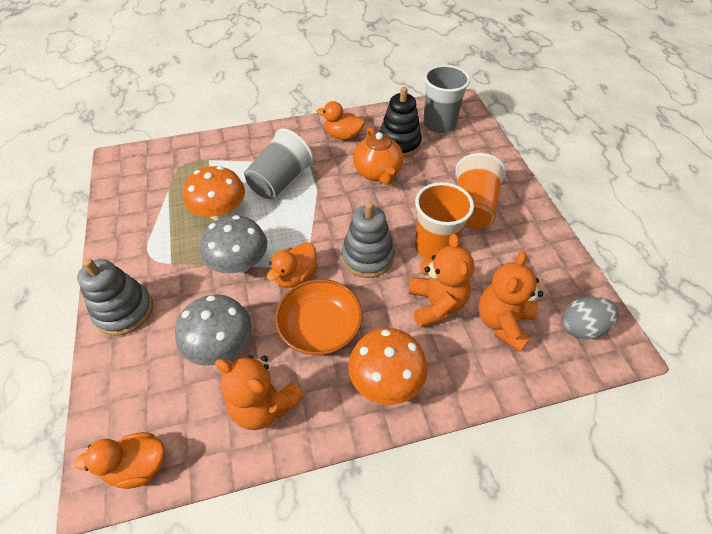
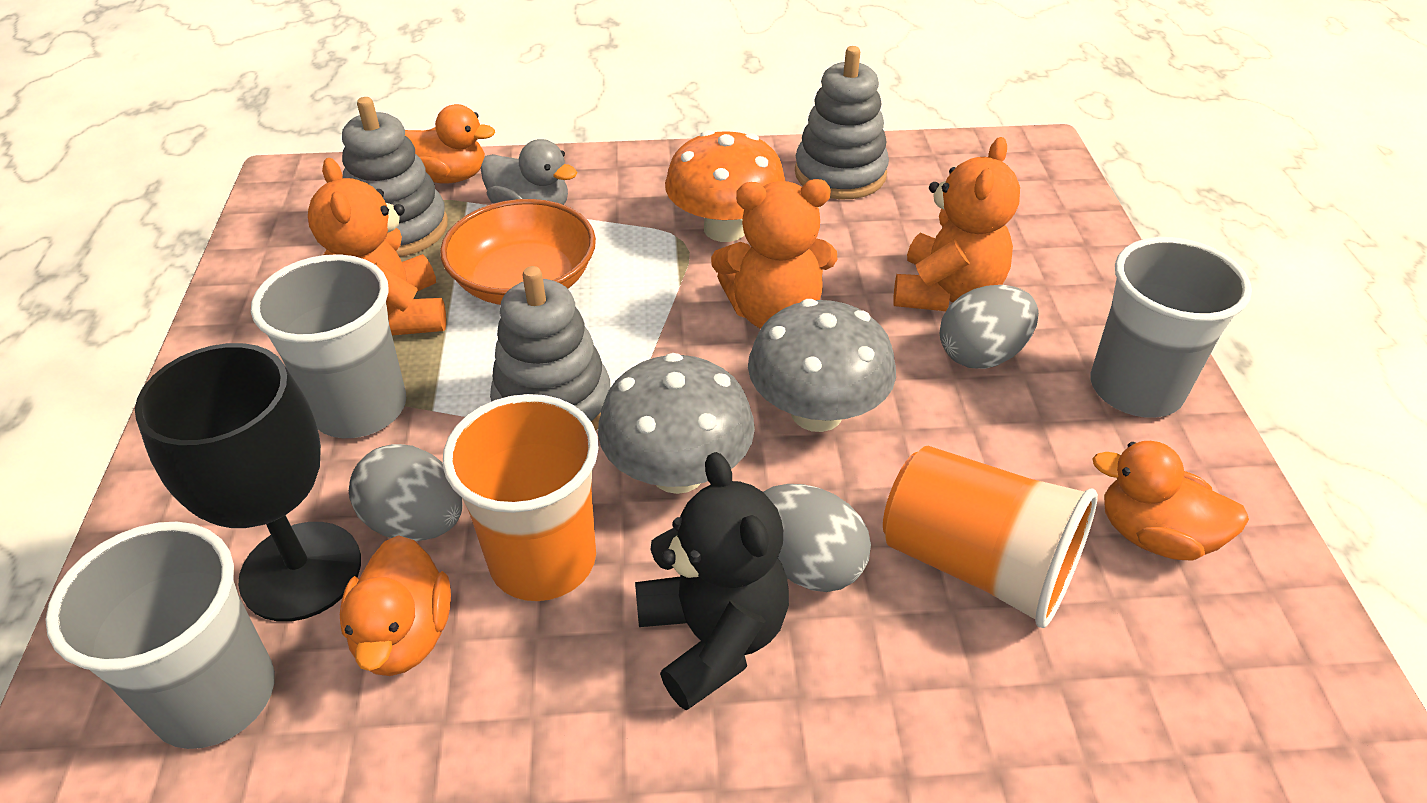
black goblet: 0 -> 1
black stacking toy: 1 -> 0
black teddy bear: 0 -> 1
grey cup: 2 -> 3
grey duck: 0 -> 1
grey egg: 1 -> 3
grey stacking toy: 2 -> 3
orange mushroom: 2 -> 1
orange teapot: 1 -> 0

